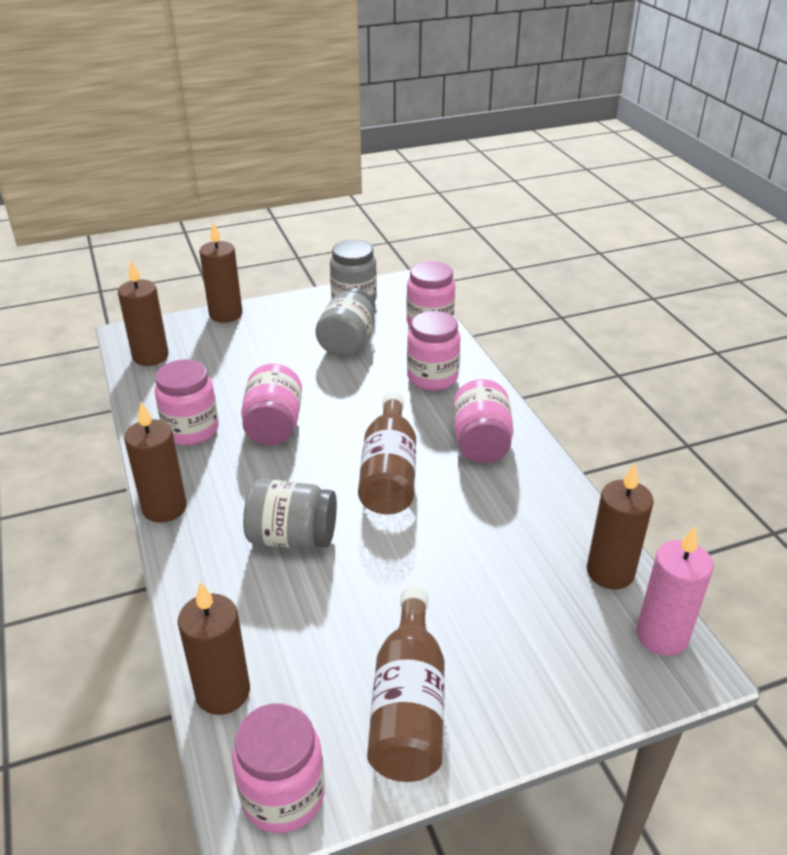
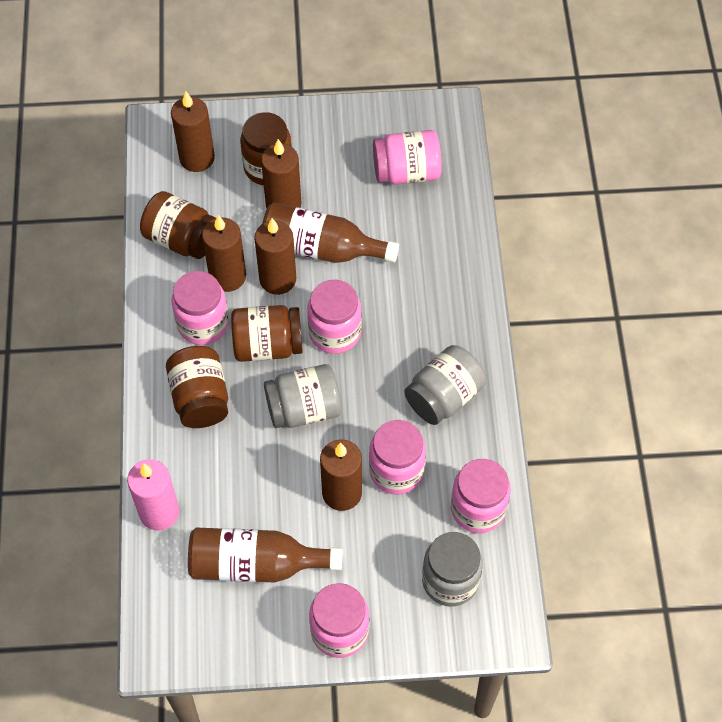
brown jar: 0 -> 4

